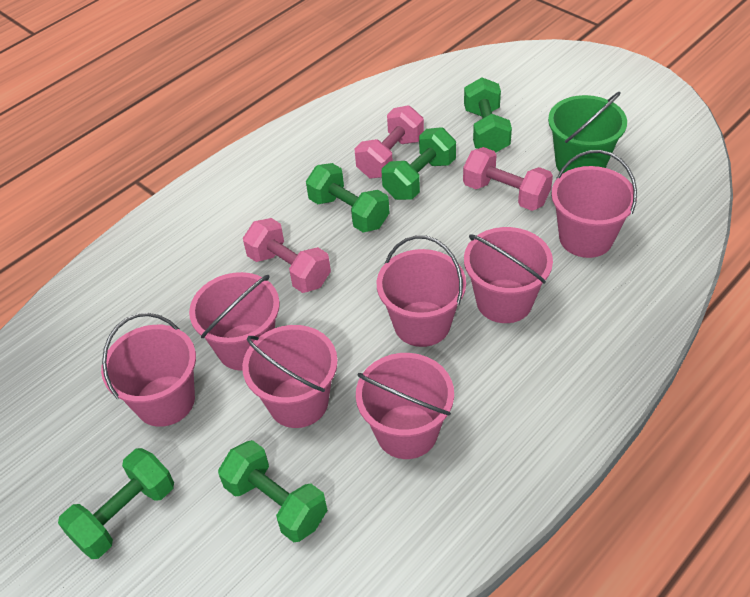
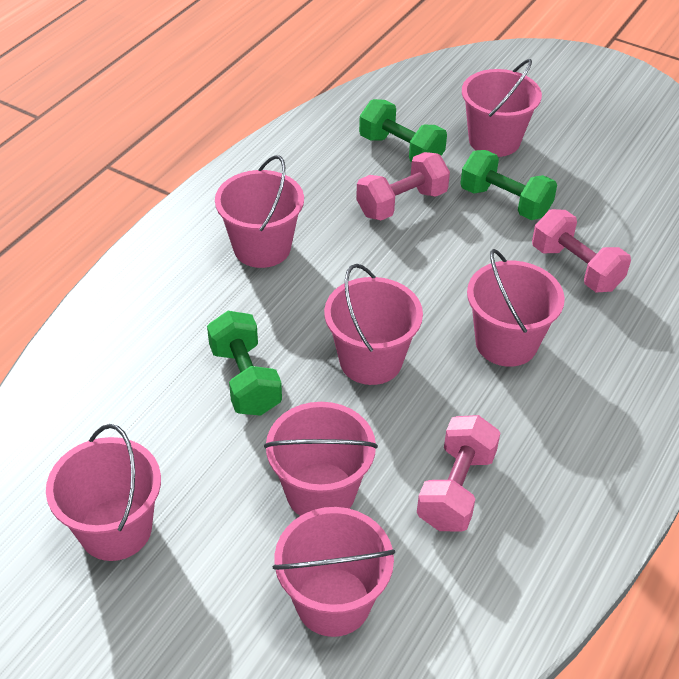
green bucket: 1 -> 0
green dumbbell: 5 -> 3

